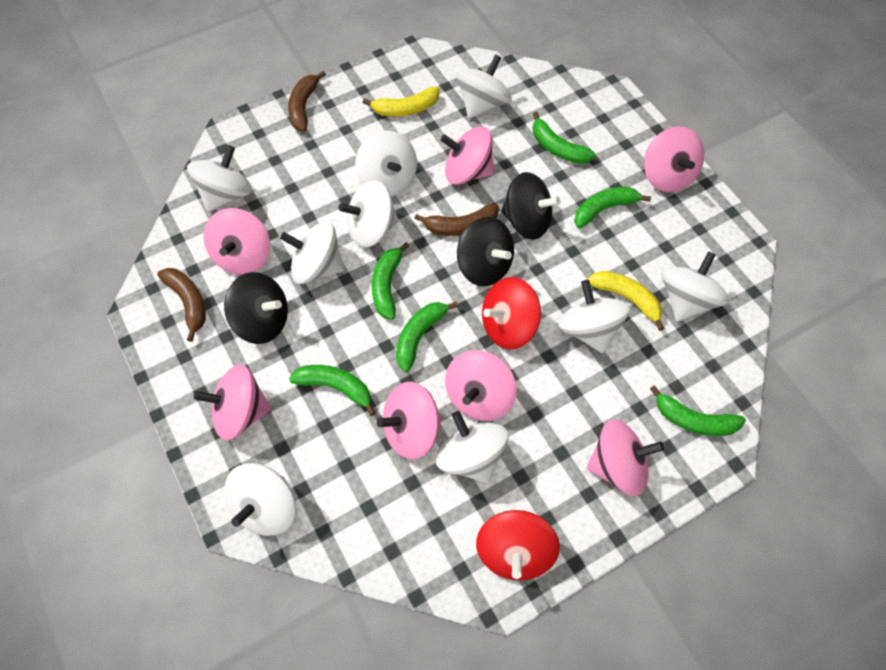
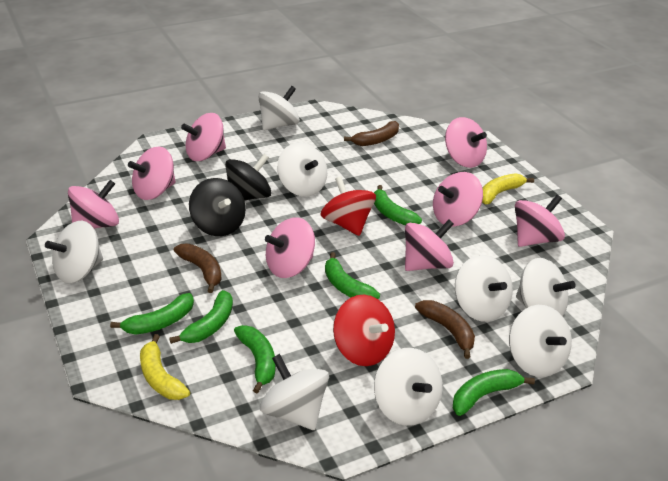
black spinning top: 3 -> 2
pink spinning top: 7 -> 8
white spinning top: 9 -> 8

